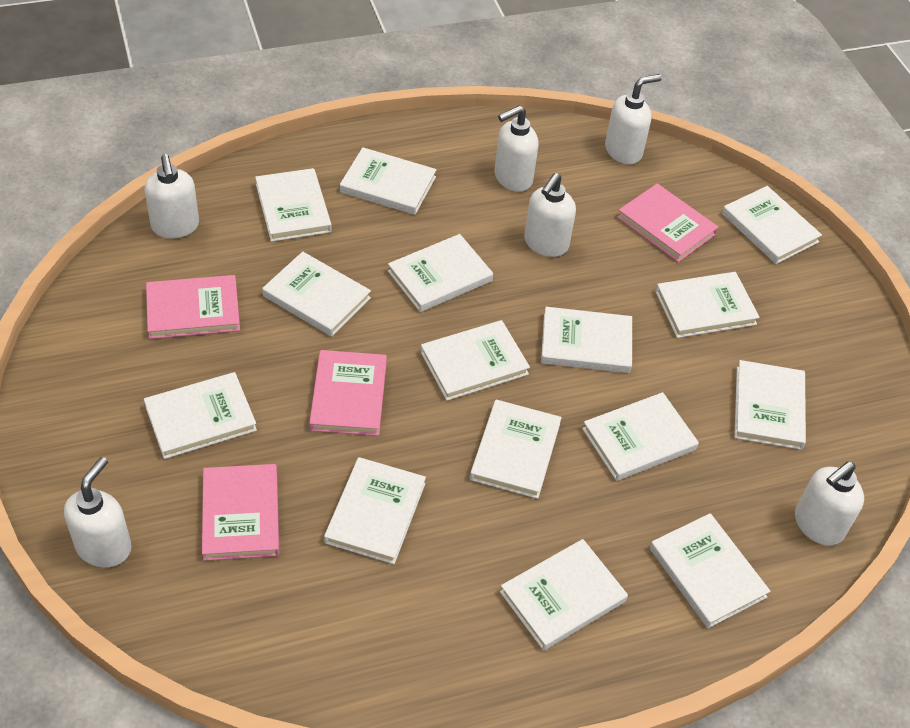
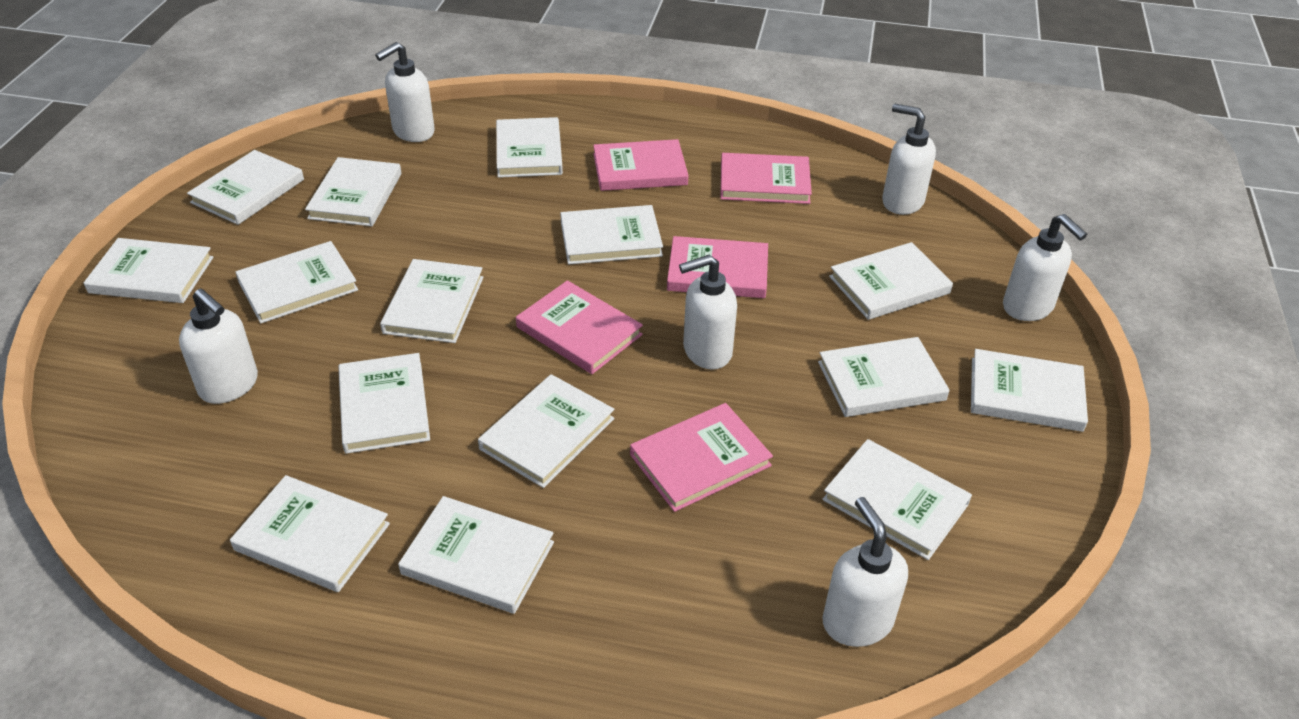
pink book: 4 -> 5

